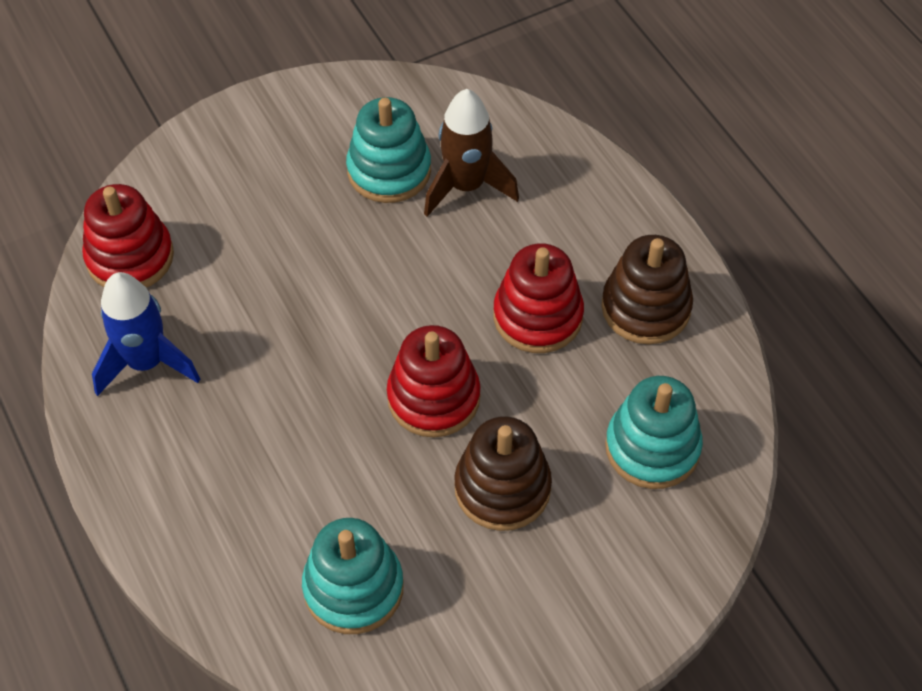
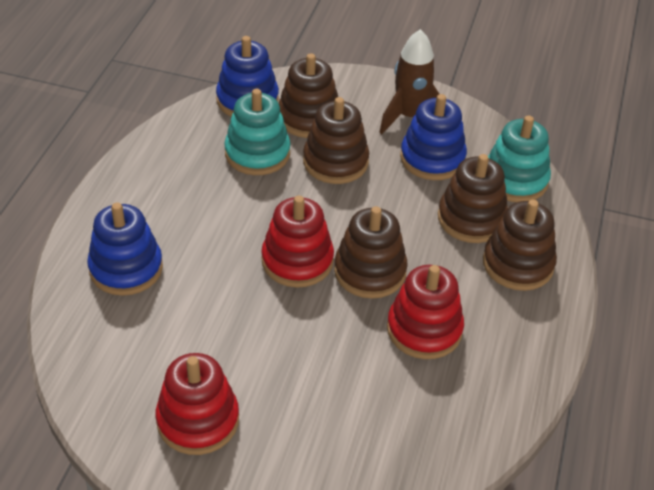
blue rocket: 1 -> 0
blue stacking toy: 0 -> 3
brown stacking toy: 2 -> 5
turquoise stacking toy: 3 -> 2

